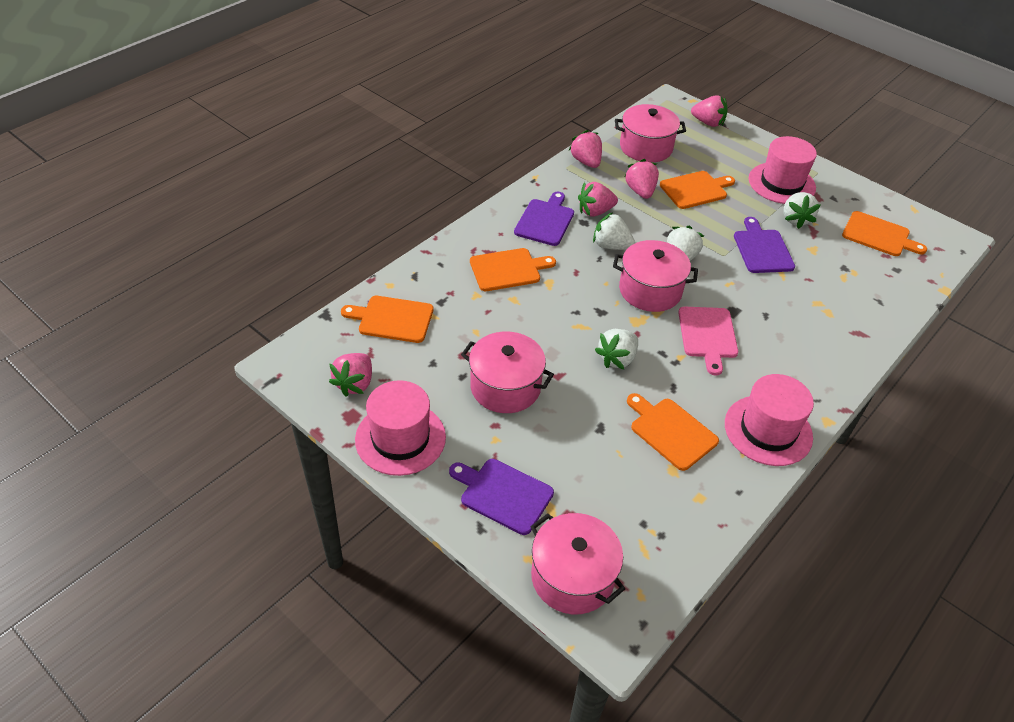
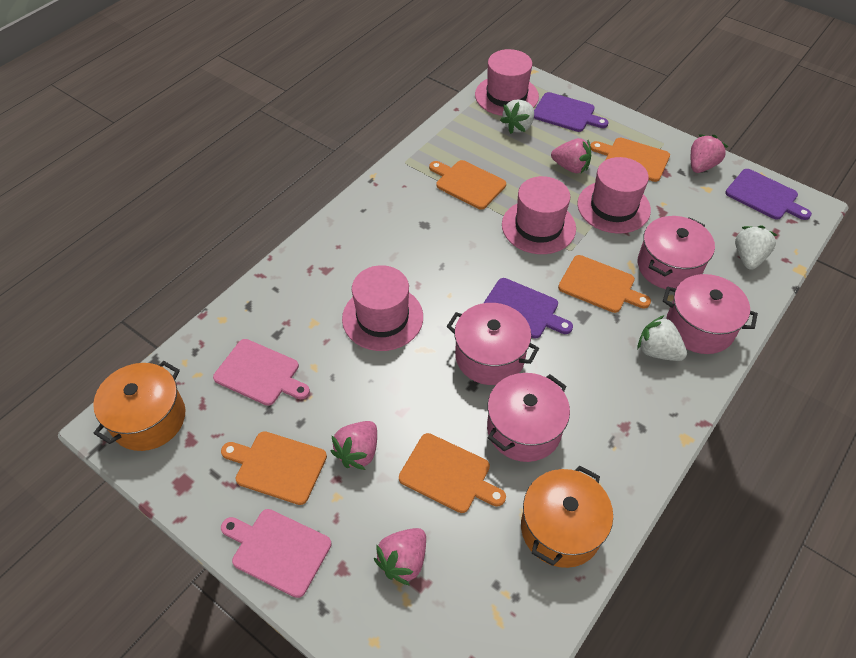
orange pot: 0 -> 2
pink cutting board: 1 -> 2
pink hat: 3 -> 4
pink strawberry: 5 -> 4
white strawberry: 4 -> 3

